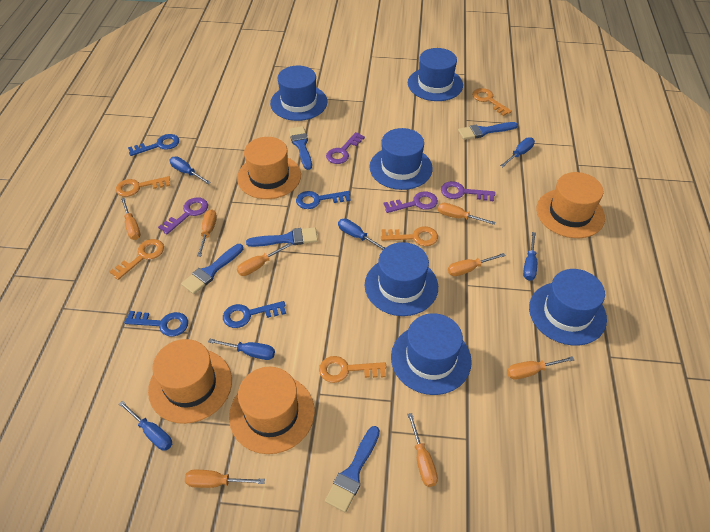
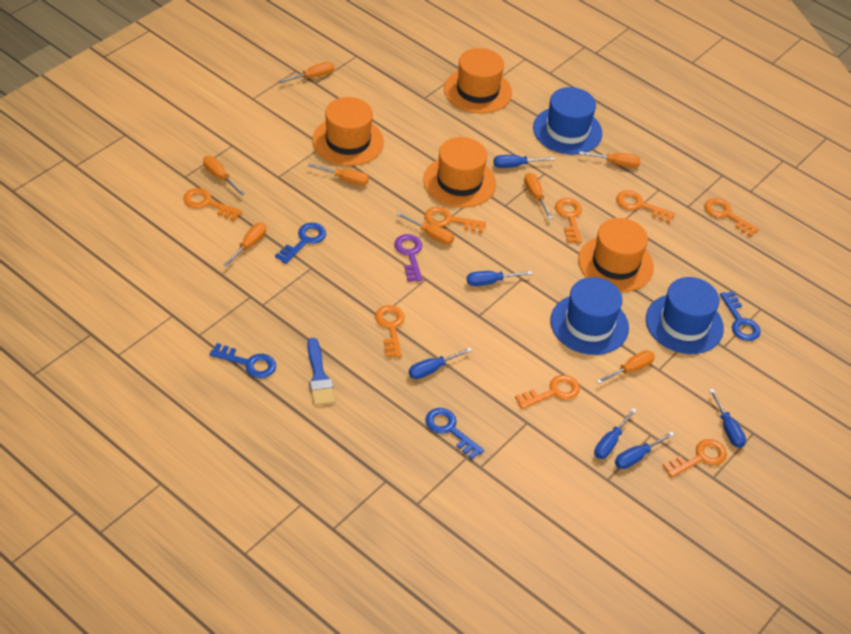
blue brush: 5 -> 1
blue hat: 6 -> 3
orange key: 5 -> 8
purple key: 4 -> 1

